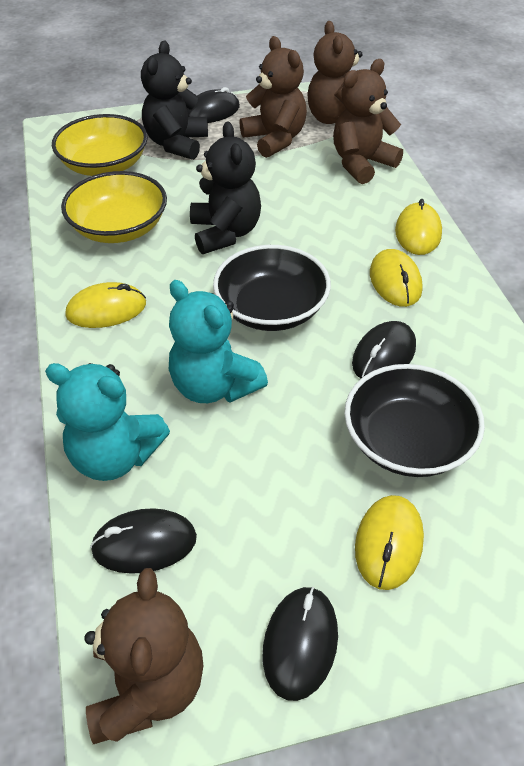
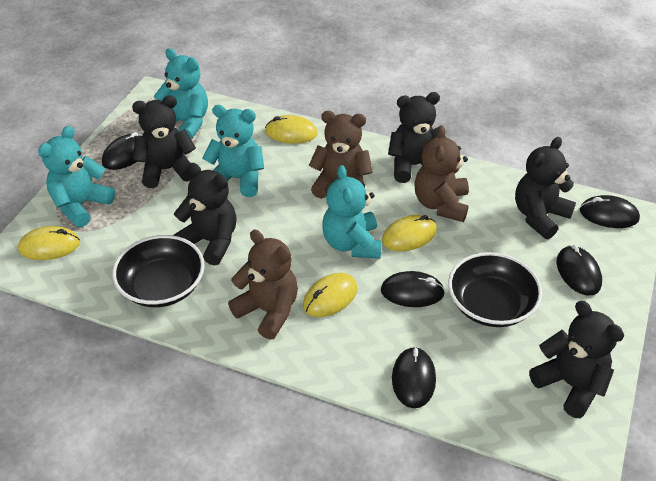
black mouse: 4 -> 5
black teddy bear: 2 -> 5
brown teddy bear: 4 -> 3
turquoise teddy bear: 2 -> 4
yellow bowl: 2 -> 0

